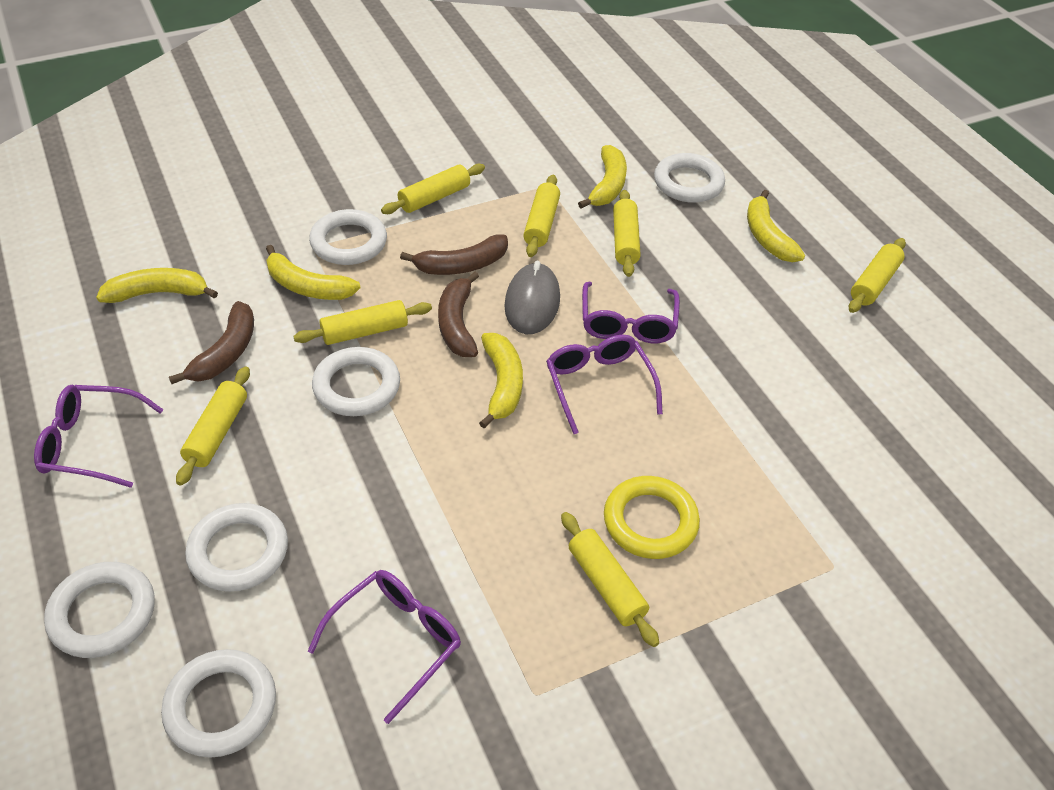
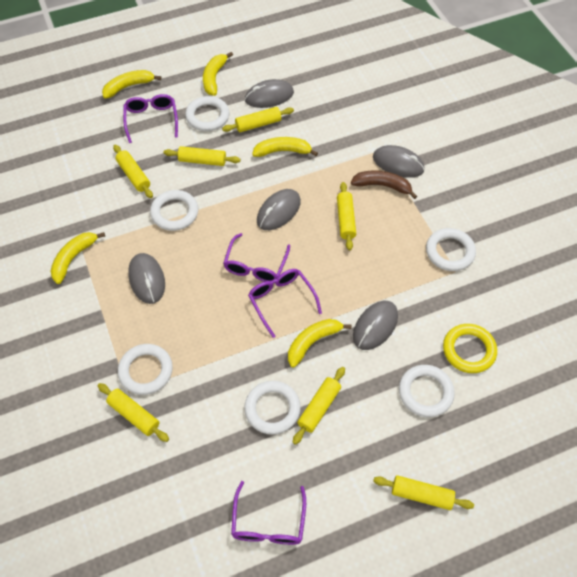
brown banana: 3 -> 1
grey mouse: 1 -> 5

